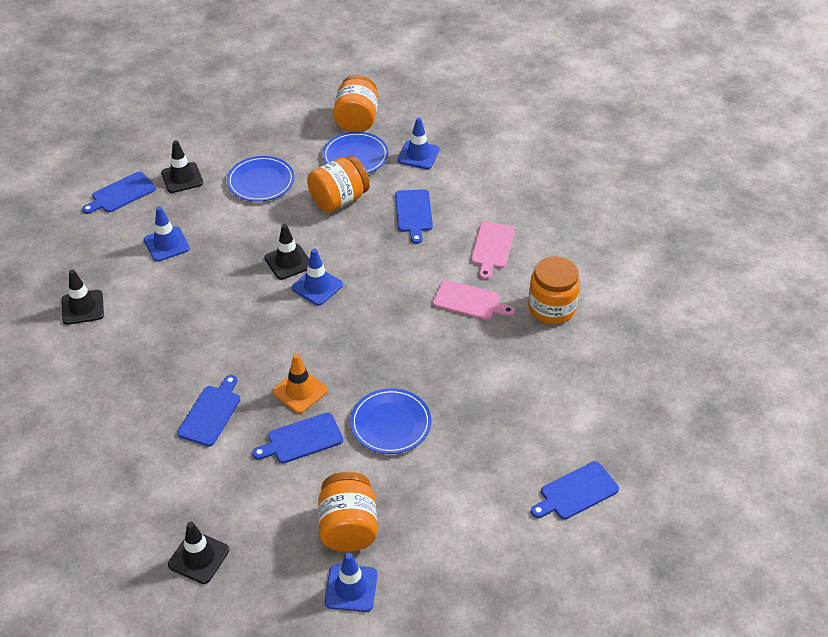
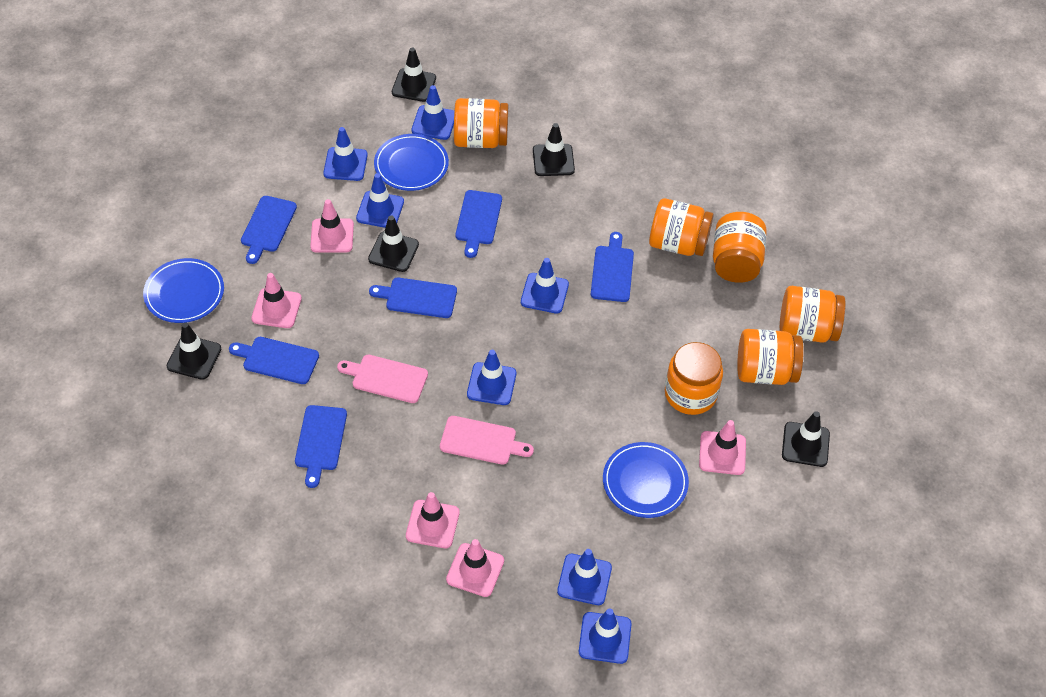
black traffic cone: 4 -> 5
blue cutting board: 5 -> 6
blue traffic cone: 4 -> 7
orange jar: 4 -> 6
orange traffic cone: 1 -> 0
pink traffic cone: 0 -> 5

